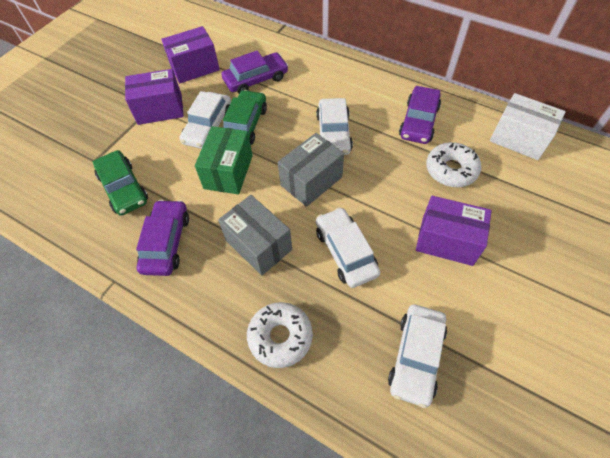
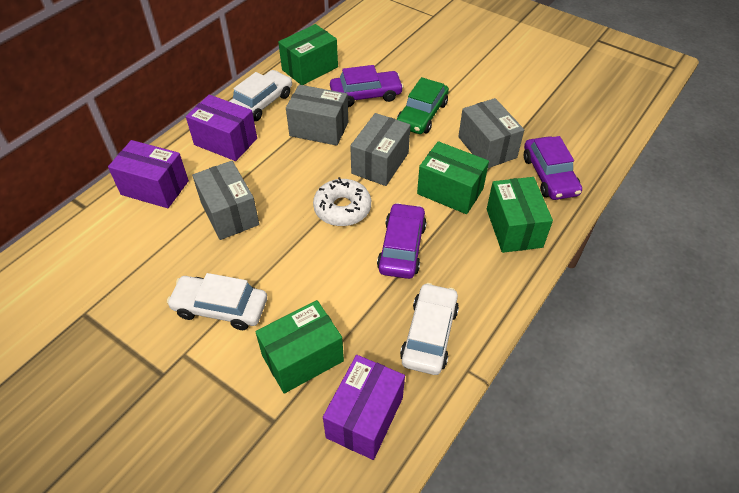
green box: 1 -> 4
green car: 2 -> 1
grey box: 2 -> 4
white box: 1 -> 0
white car: 4 -> 3
white donut: 2 -> 1

